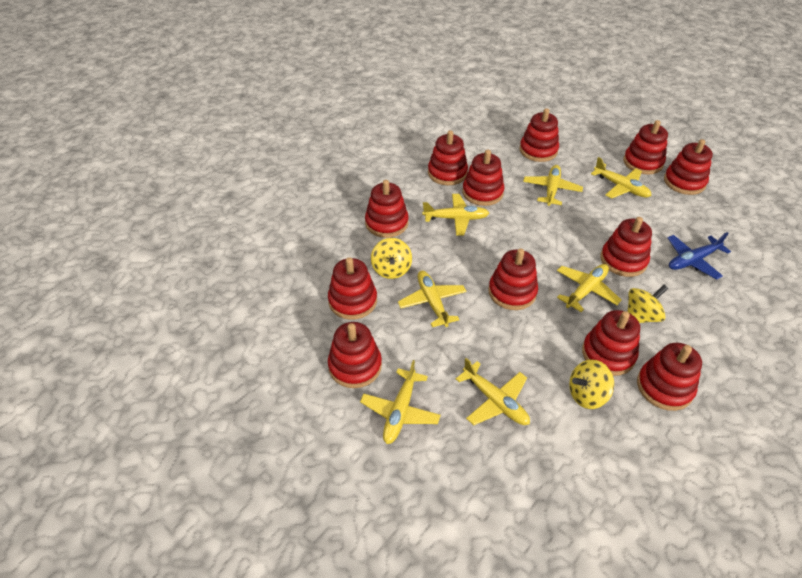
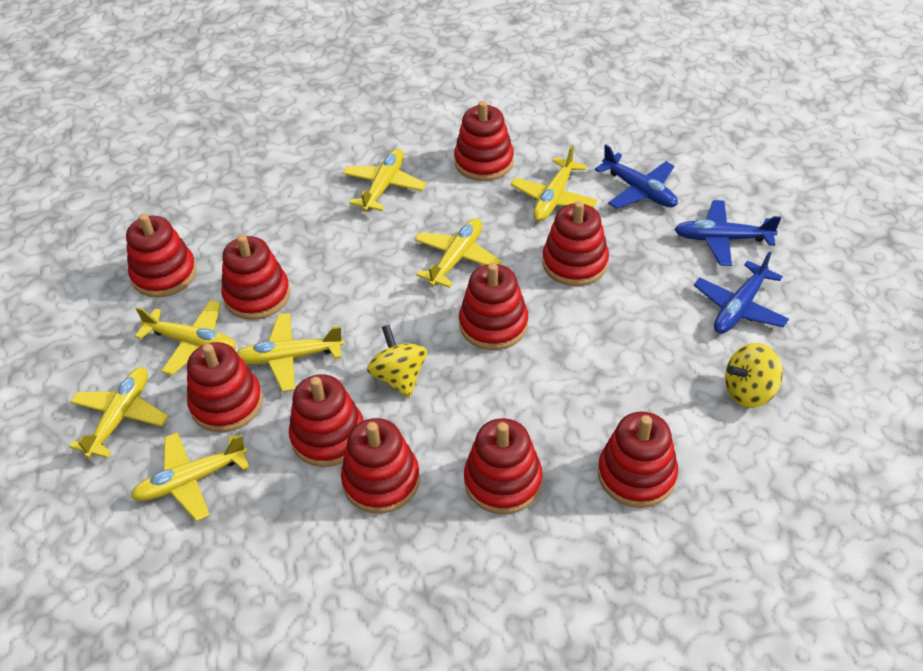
blue plane: 1 -> 3
red stacking toy: 12 -> 10
yellow spinning top: 3 -> 2

